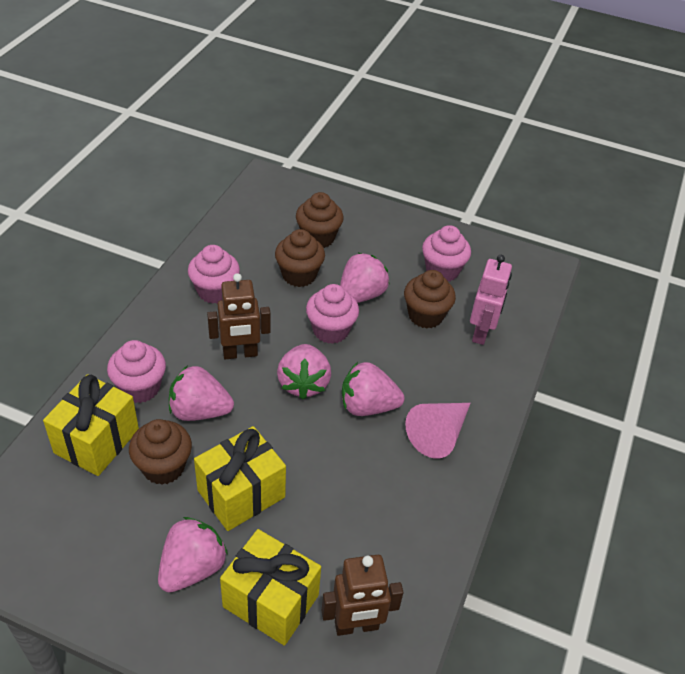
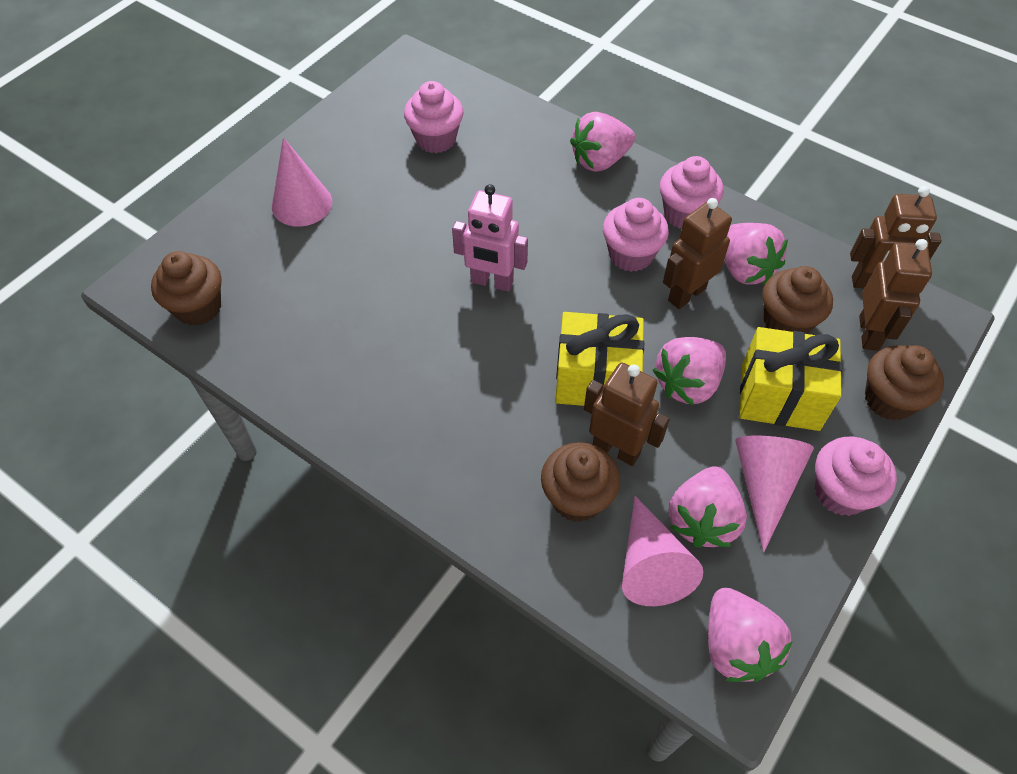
brown robot: 2 -> 4
pink cone: 1 -> 3
yellow gift: 3 -> 2

